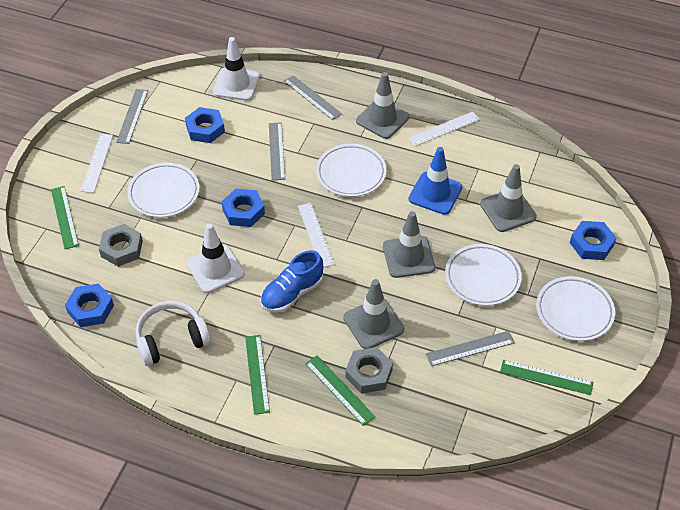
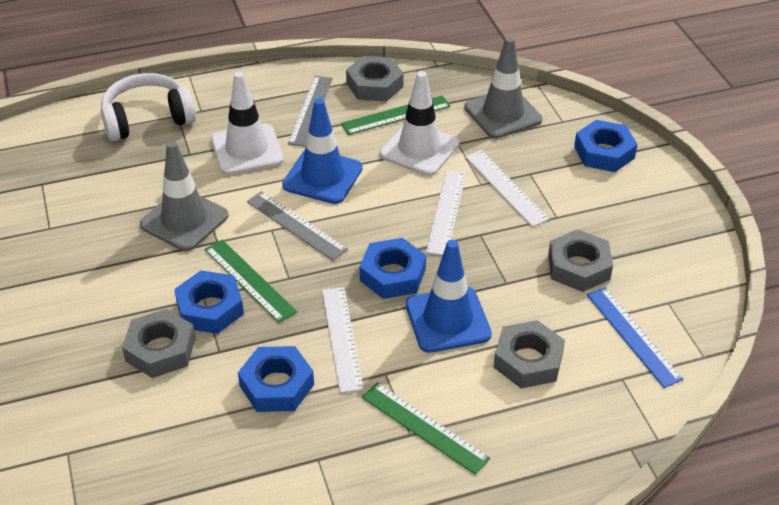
blue ruler: 0 -> 1
blue shoe: 1 -> 0
blue traffic cone: 1 -> 2
green ruler: 4 -> 3
grey nut: 2 -> 4
grey ruler: 4 -> 2
grey traffic cone: 4 -> 2
white plate: 4 -> 0

